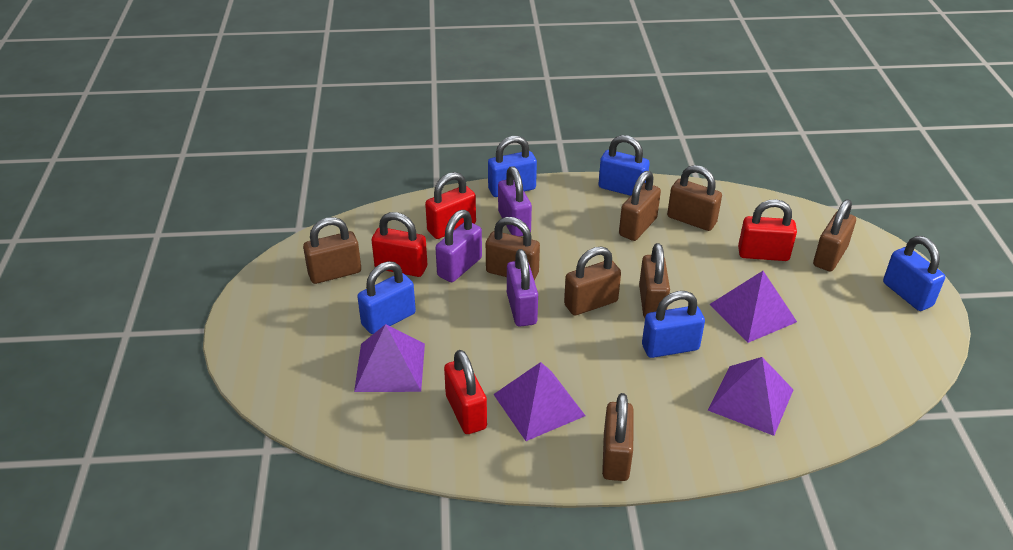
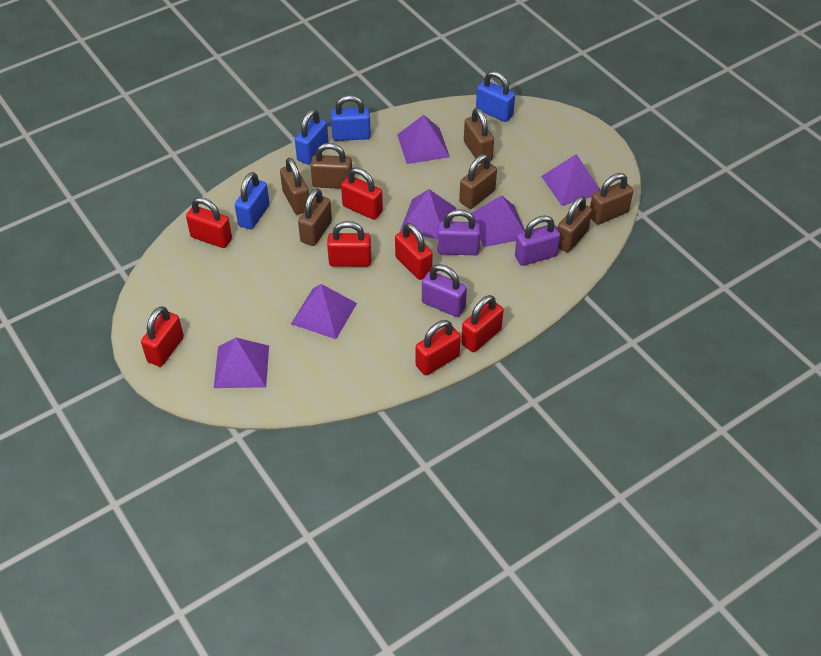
blue padlock: 5 -> 4
brown padlock: 8 -> 7
purple pyramid: 4 -> 6
red padlock: 4 -> 7

